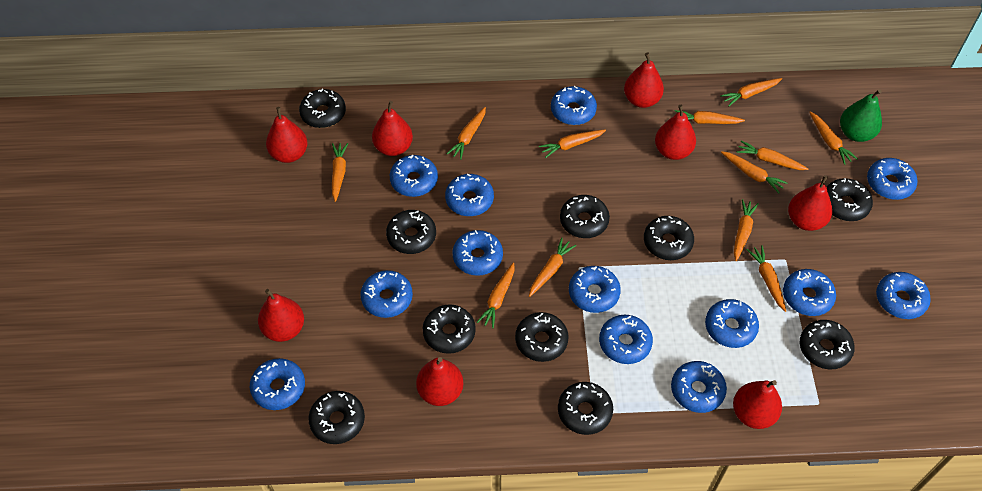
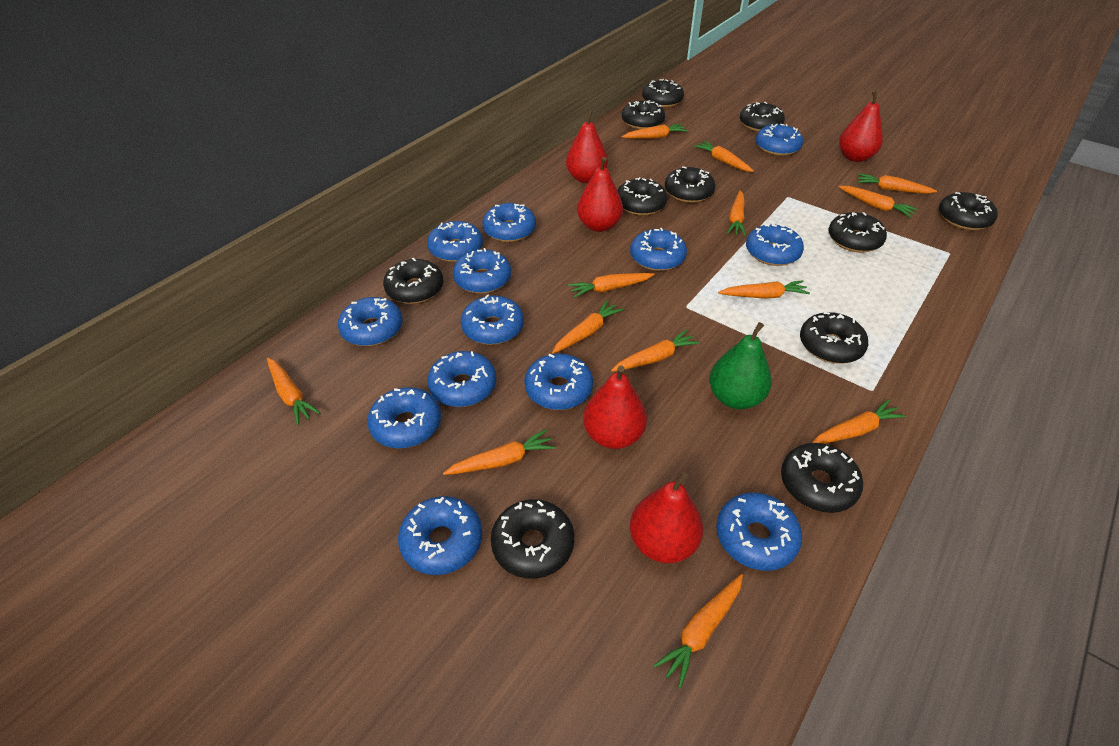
black donut: 10 -> 11
orange carrot: 12 -> 13
red pear: 8 -> 5

